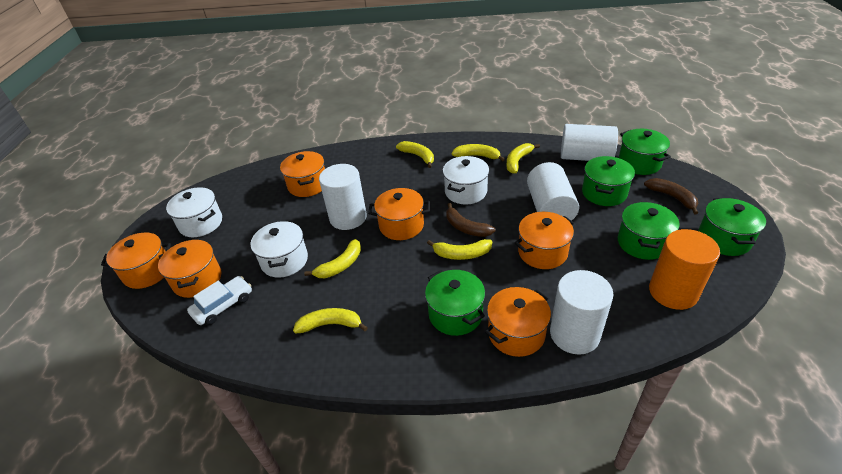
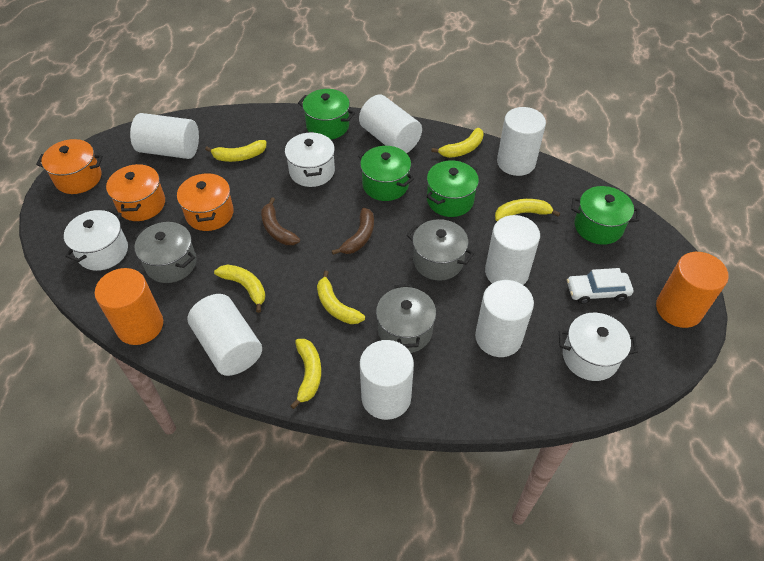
green pot: 5 -> 4
grey pot: 0 -> 3
orange cylinder: 1 -> 2
orange pot: 6 -> 3
white cylinder: 4 -> 7

